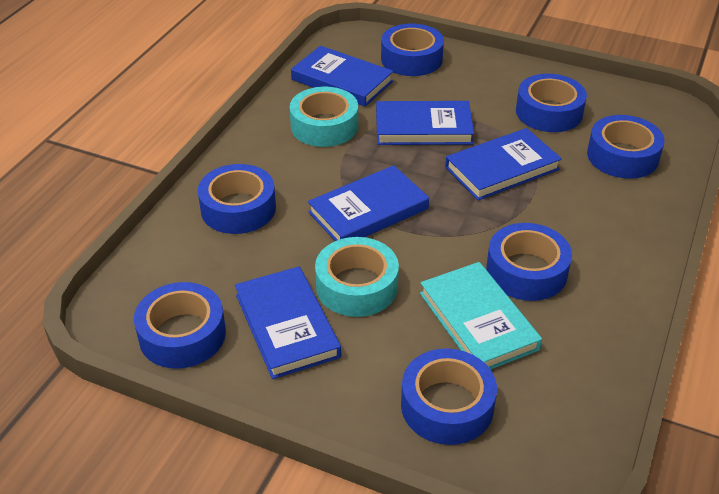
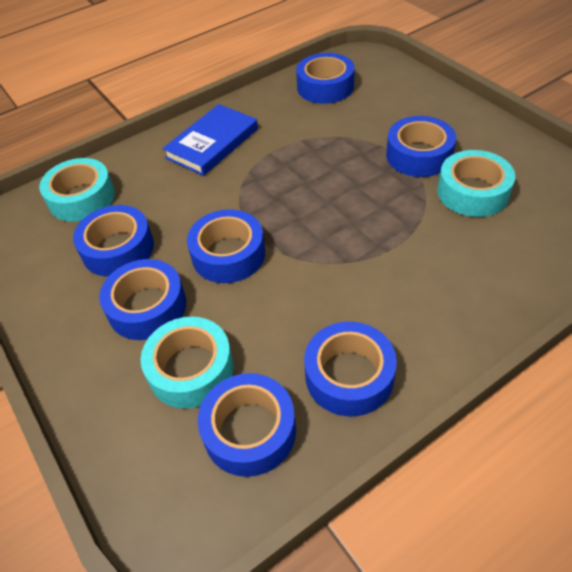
blue book: 5 -> 1
turquoise book: 1 -> 0
turquoise tape: 2 -> 3

